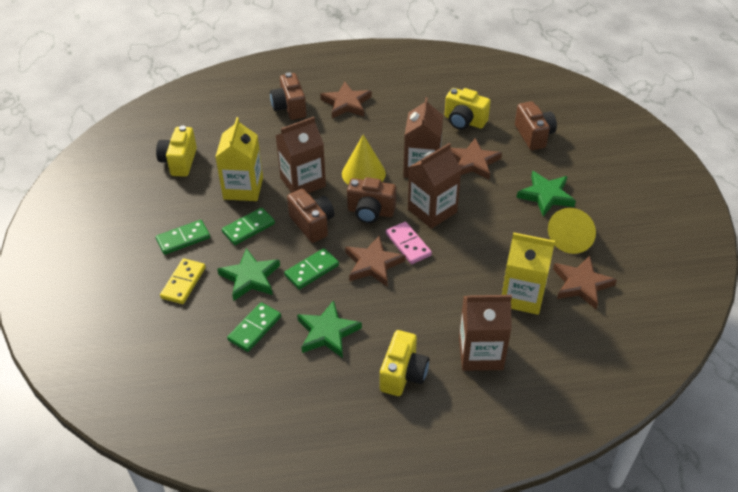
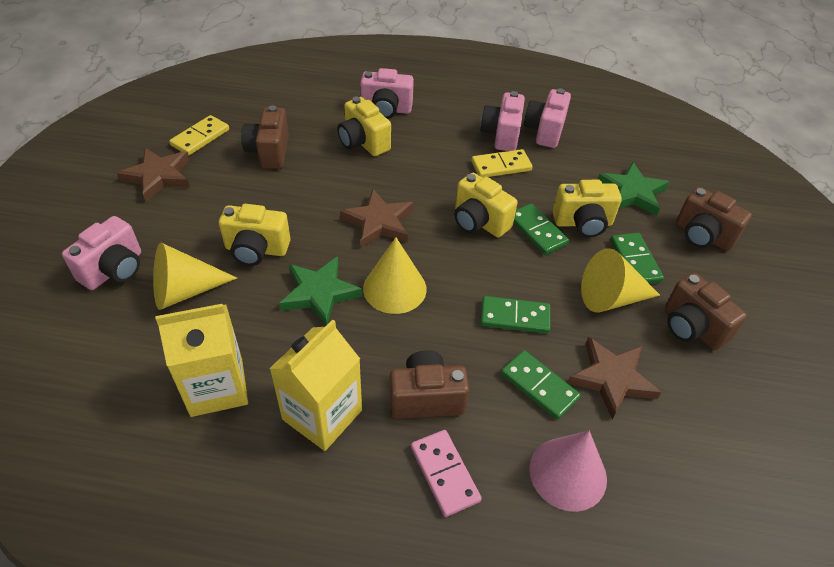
brown carton: 4 -> 0
brown star: 4 -> 3
green star: 3 -> 2
pink camera: 0 -> 4
pink cone: 0 -> 1
yellow camera: 3 -> 4
yellow cone: 2 -> 3
yellow domino: 1 -> 2

